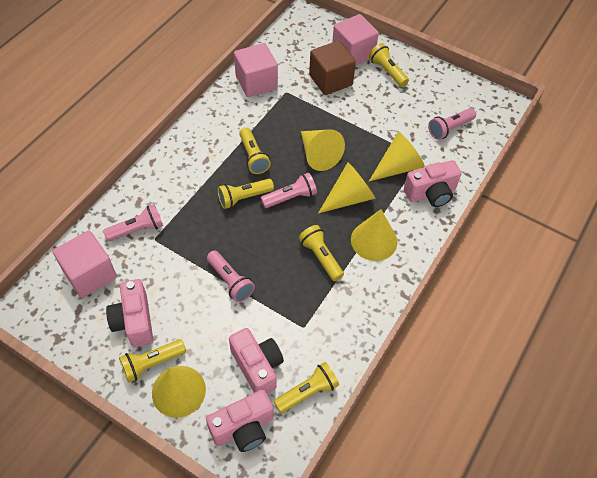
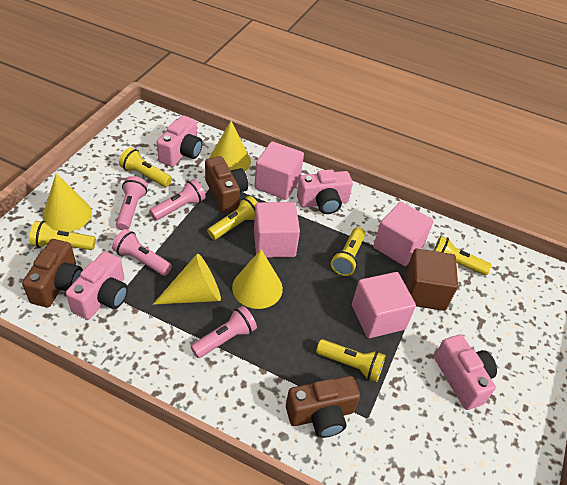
brown camera: 0 -> 3
pink cube: 3 -> 4
yellow cone: 5 -> 4

